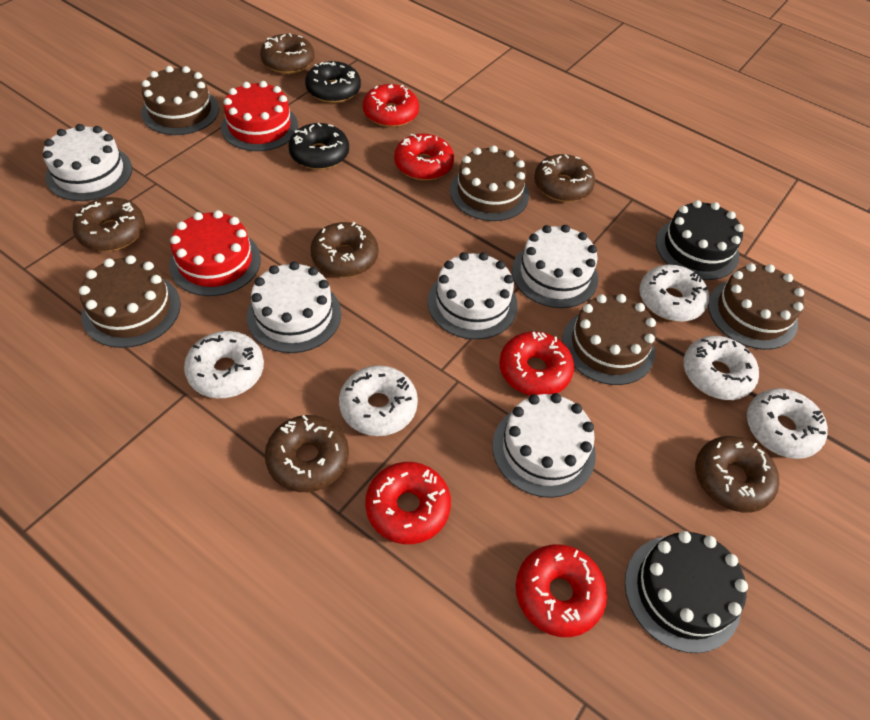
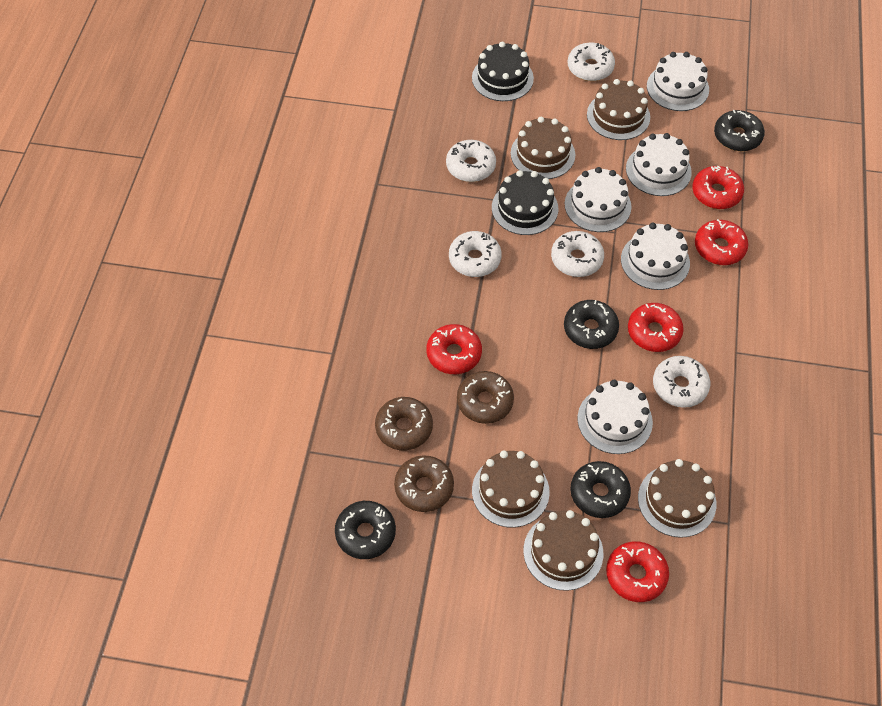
black donut: 2 -> 4
brown donut: 6 -> 3
red cake: 2 -> 0

